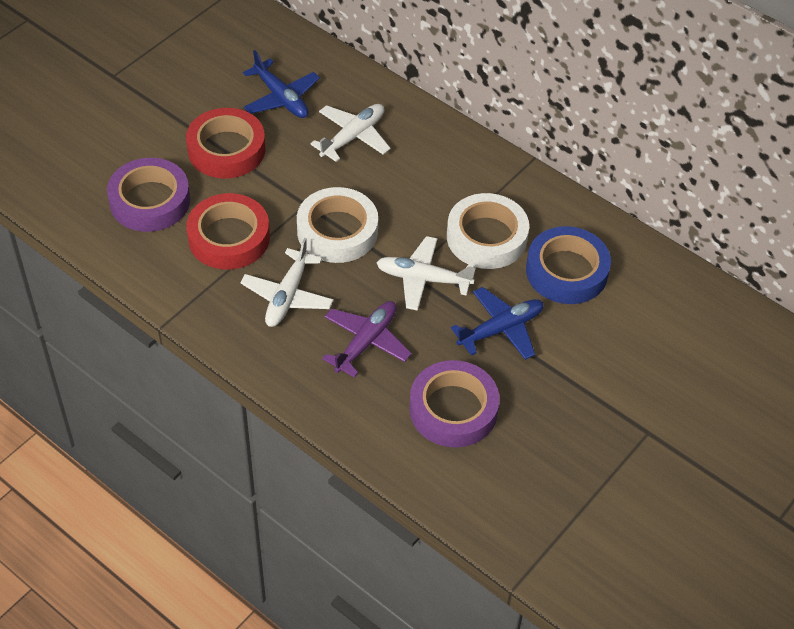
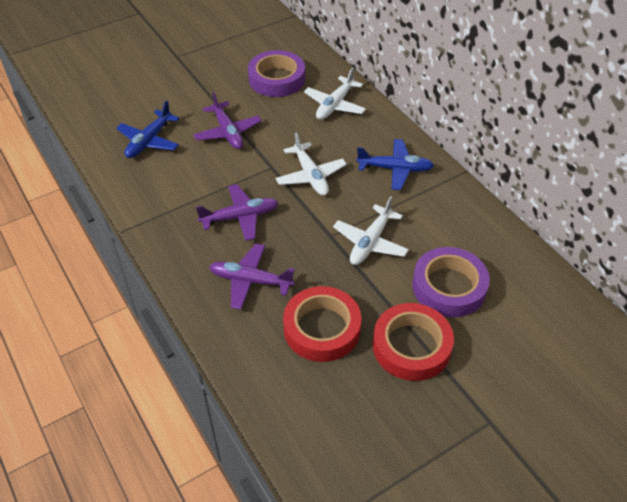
blue tape: 1 -> 0
purple plane: 1 -> 3
white tape: 2 -> 0

